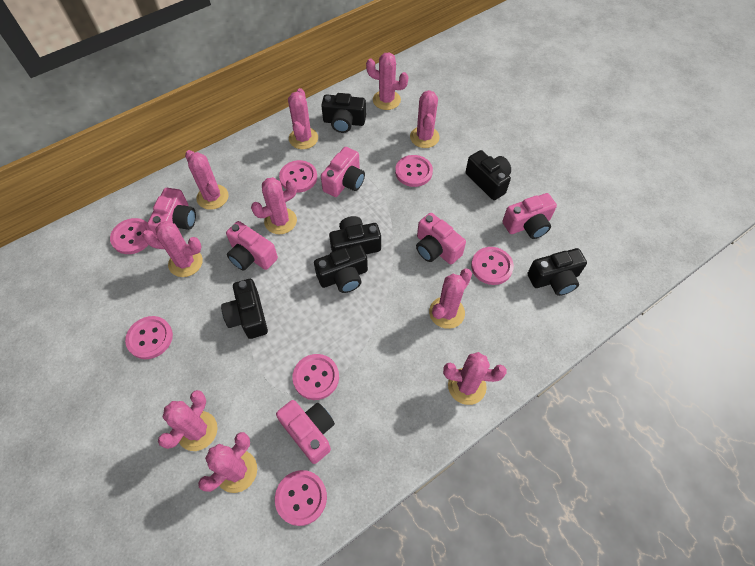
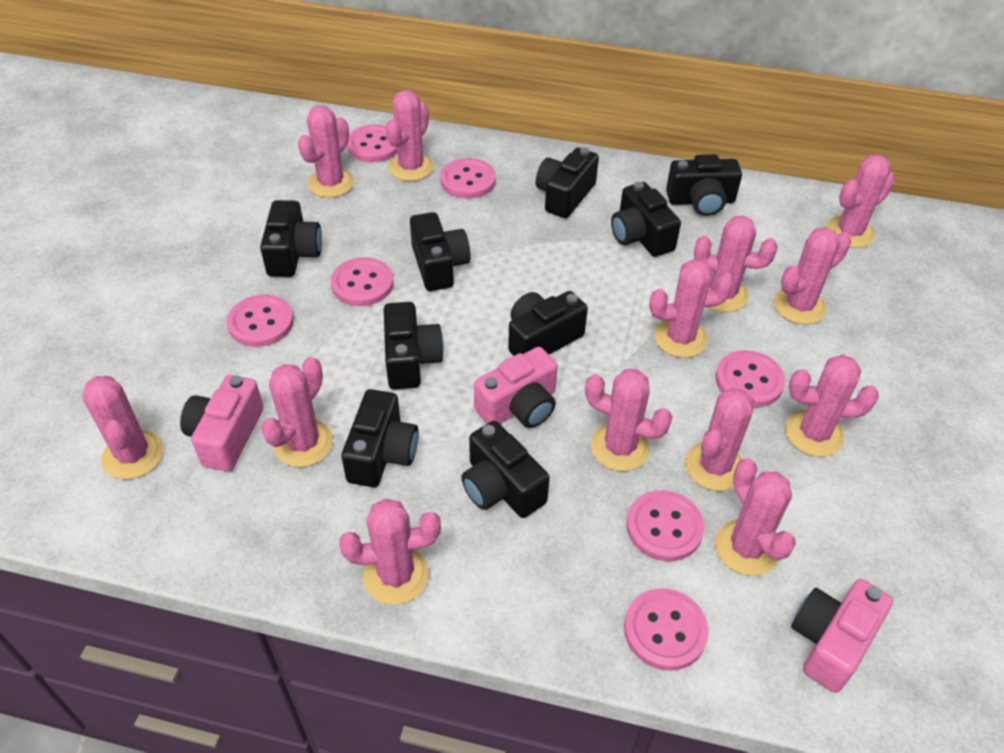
black camera: 6 -> 9
pink cactus: 10 -> 13
pink camera: 6 -> 3

